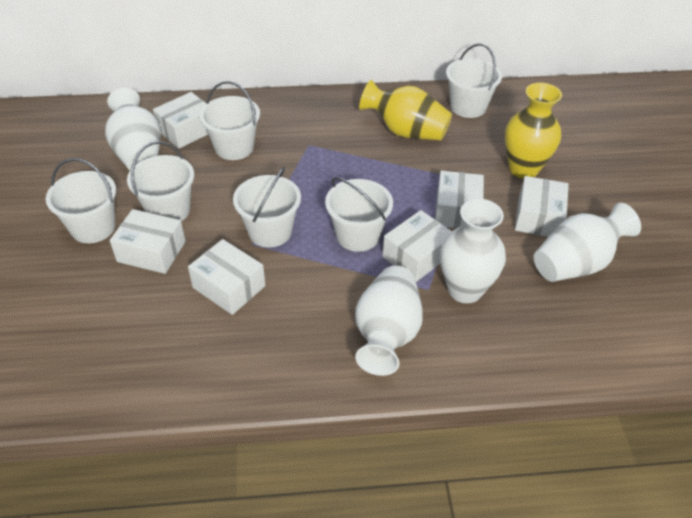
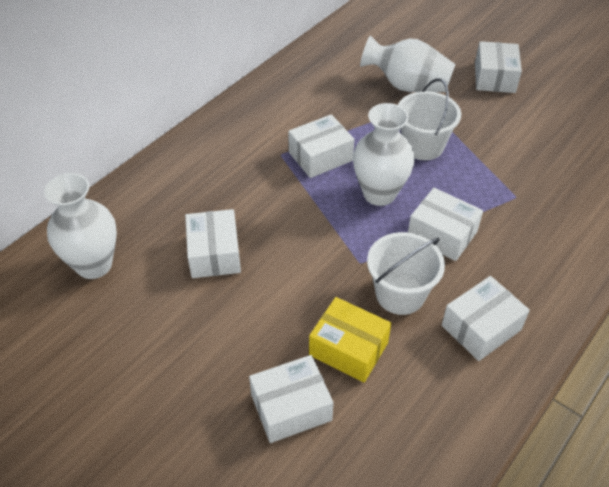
white bucket: 6 -> 2
white vase: 4 -> 3
yellow box: 0 -> 1
yellow vase: 2 -> 0

